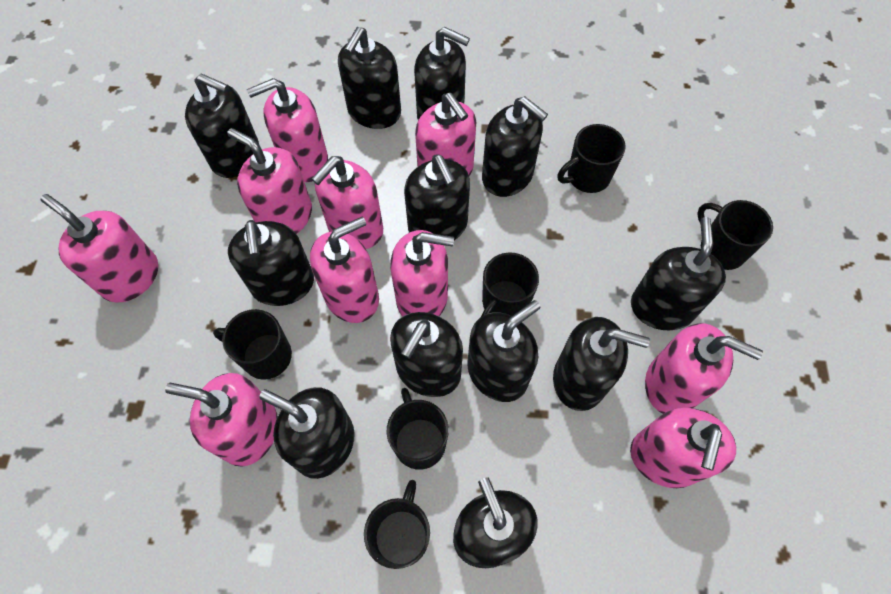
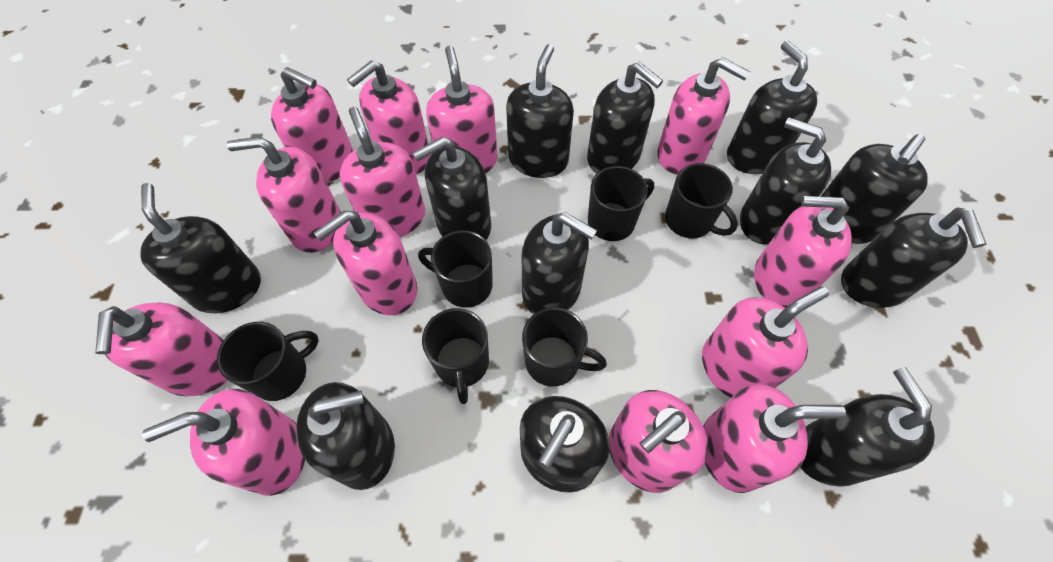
pink soap dispenser: 10 -> 13

